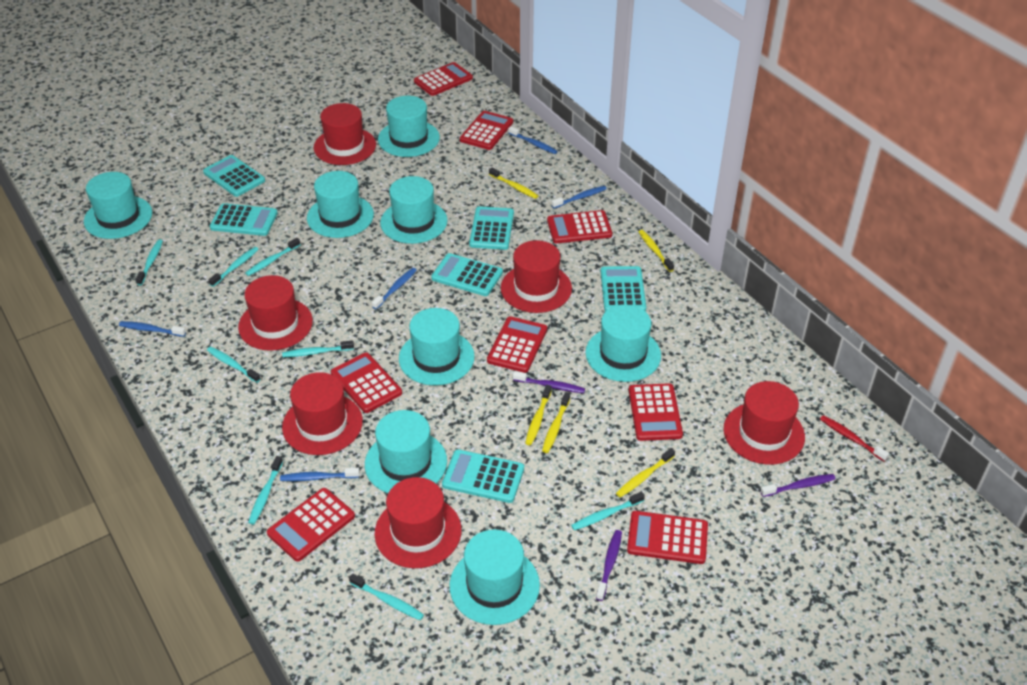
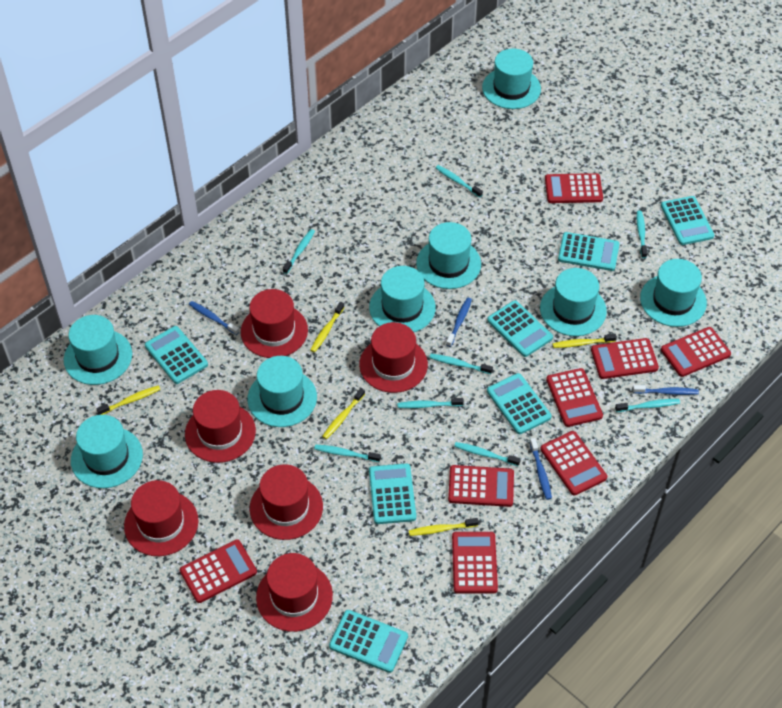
blue toothbrush: 5 -> 4
purple toothbrush: 3 -> 0
red toothbrush: 1 -> 0
turquoise calculator: 6 -> 7

